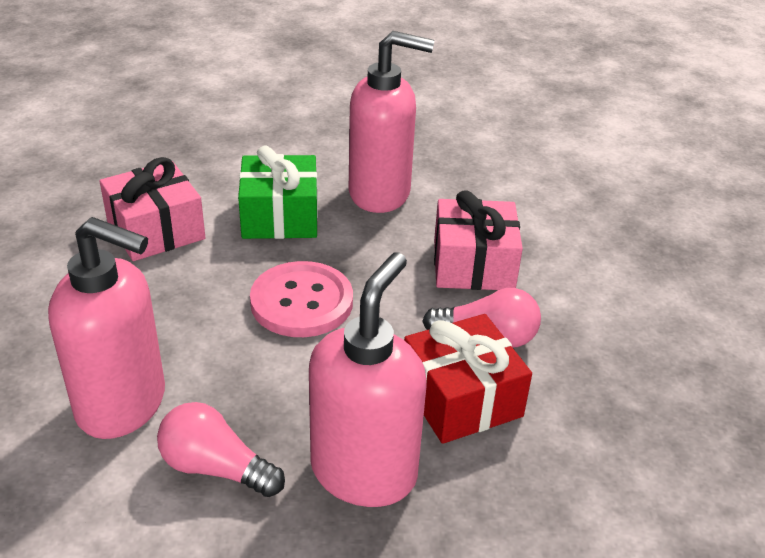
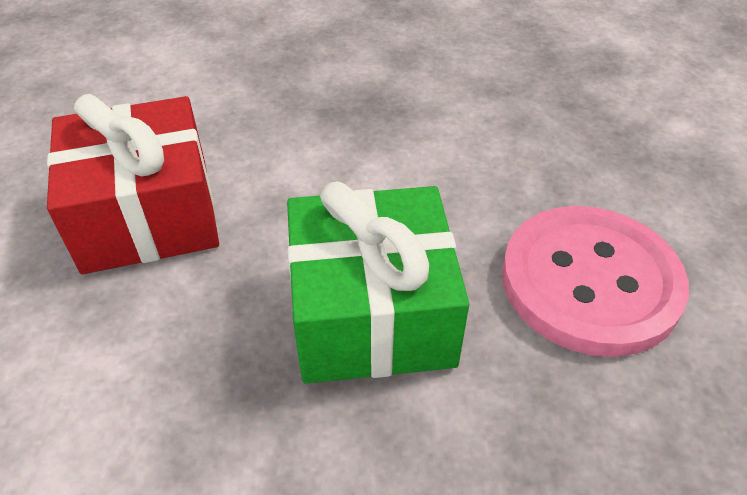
pink gift: 2 -> 0
pink light bulb: 2 -> 0
pink soap dispenser: 3 -> 0

